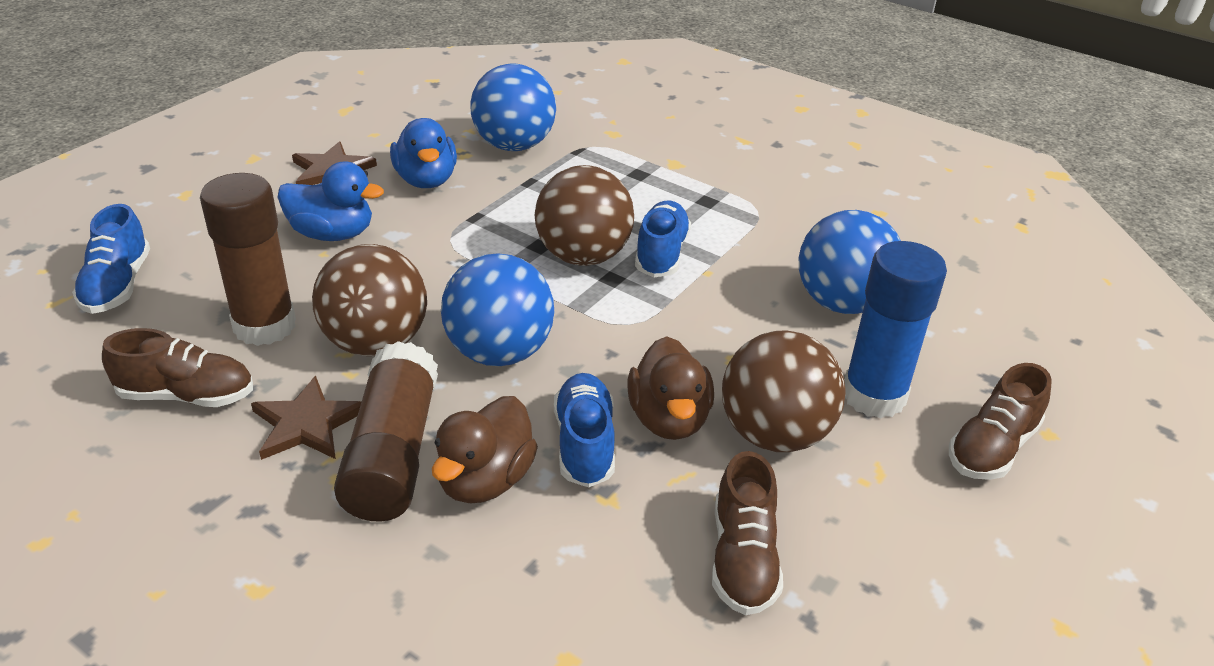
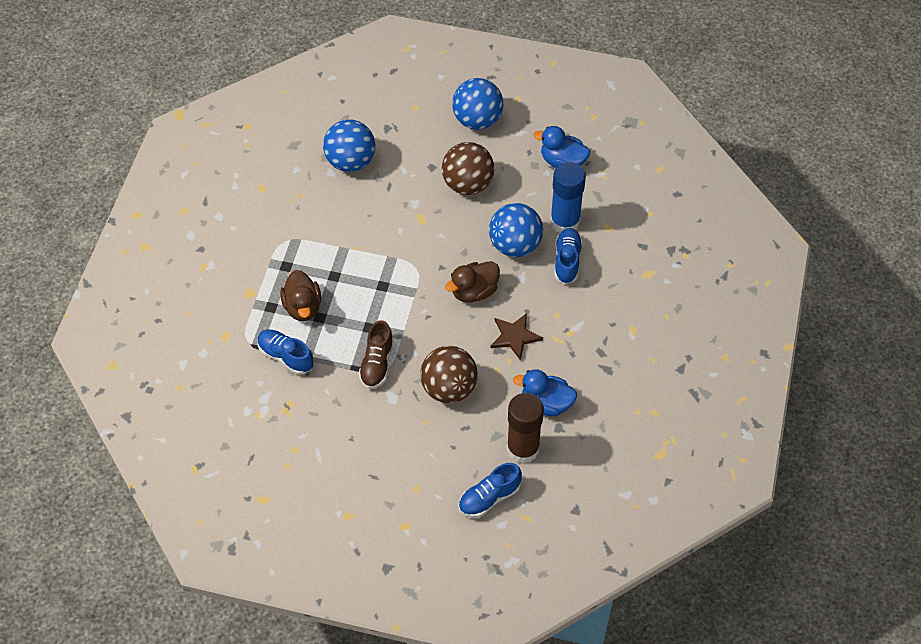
brown ball: 3 -> 2
brown glue stick: 2 -> 1
brown shoe: 3 -> 1
brown star: 2 -> 1

